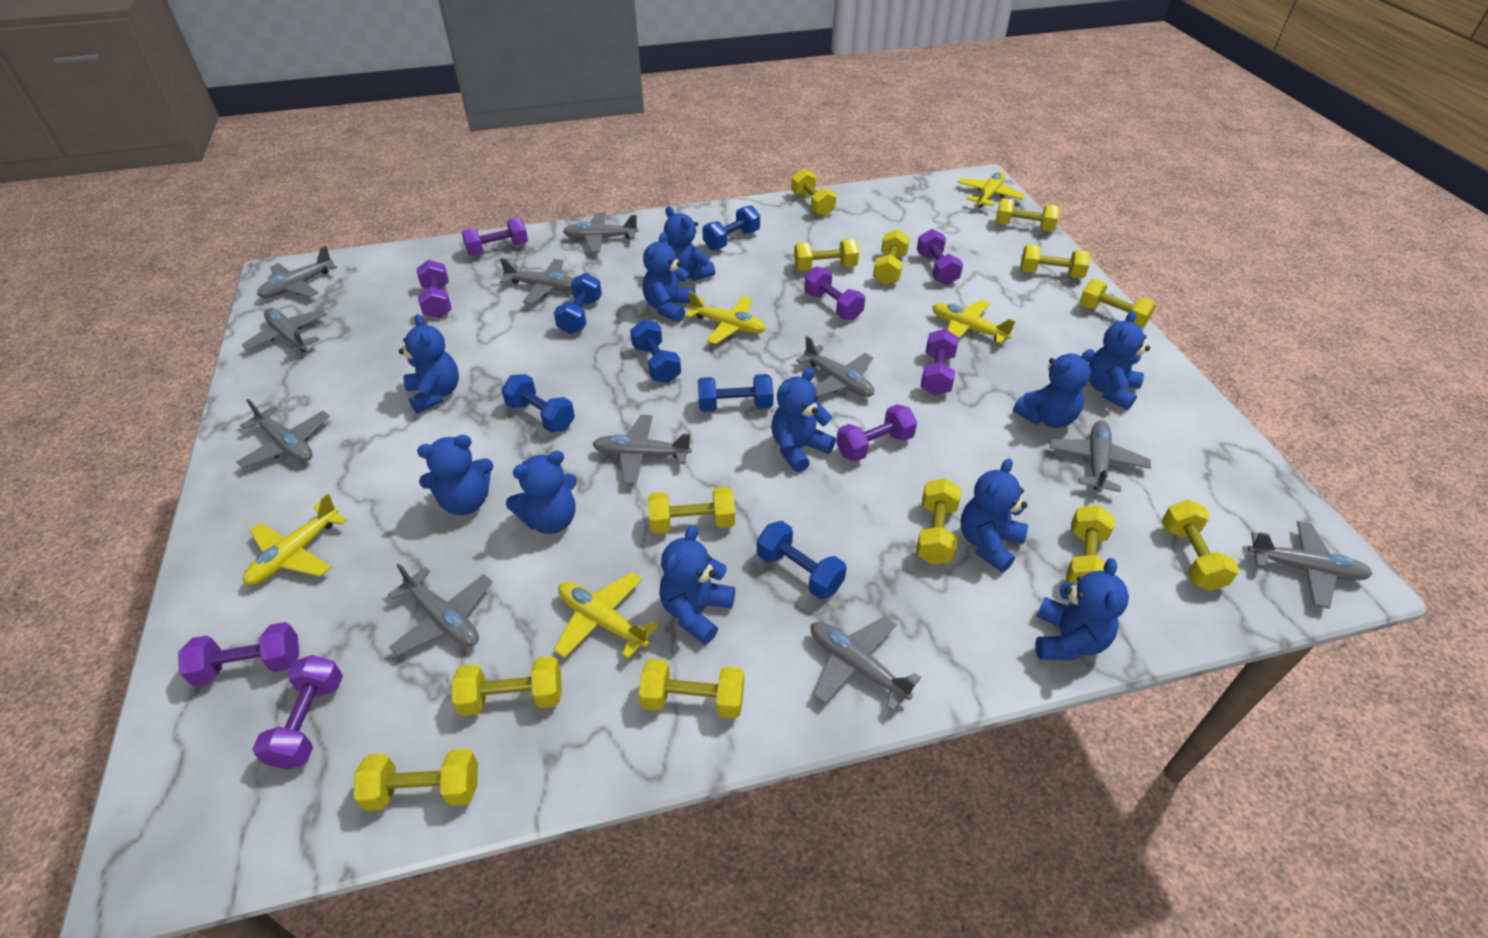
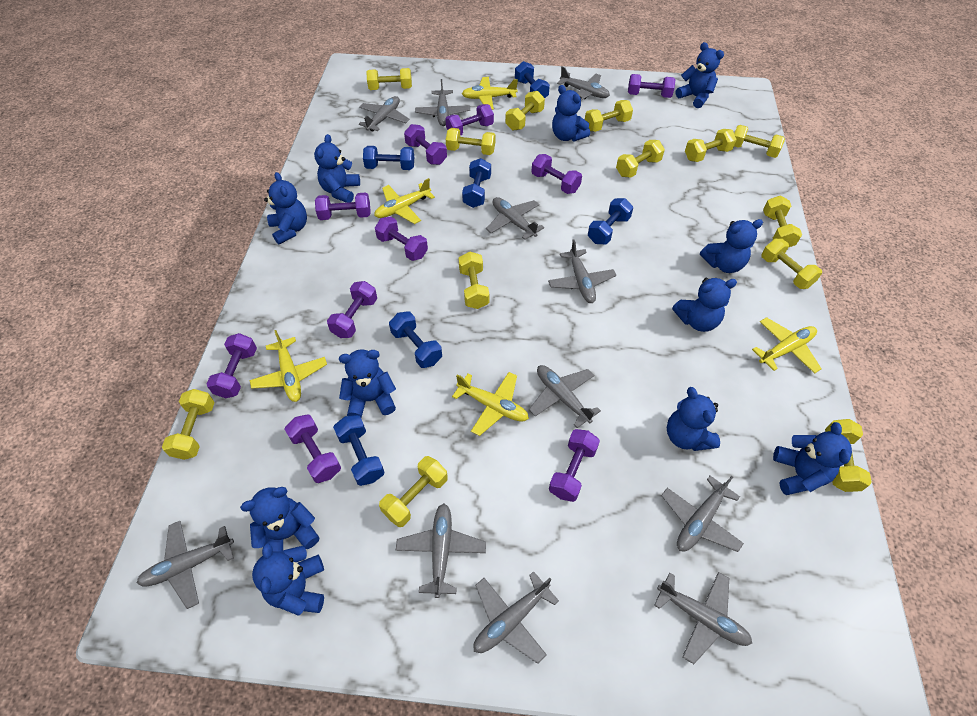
purple dumbbell: 8 -> 10

